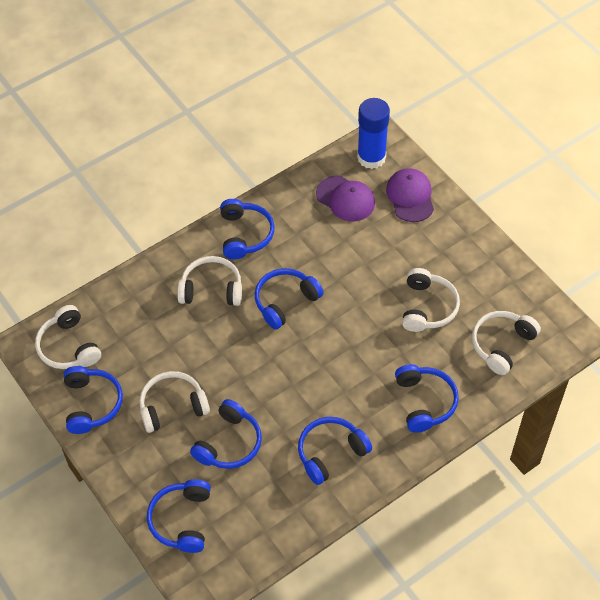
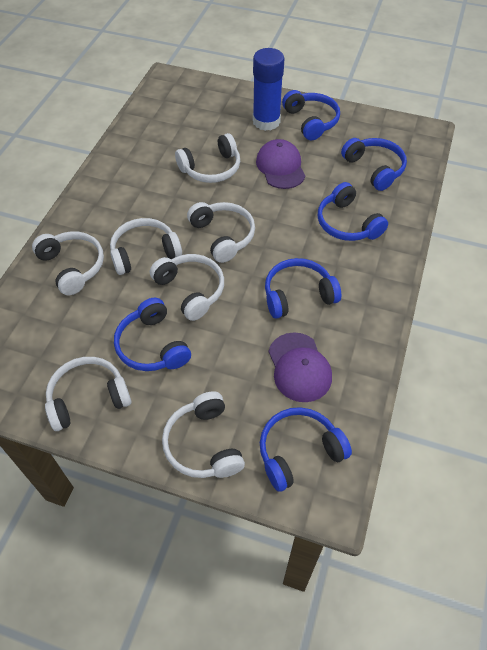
blue headphones: 7 -> 6
white headphones: 5 -> 7

